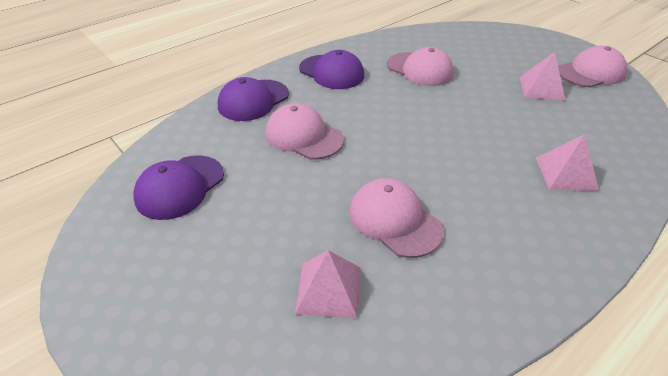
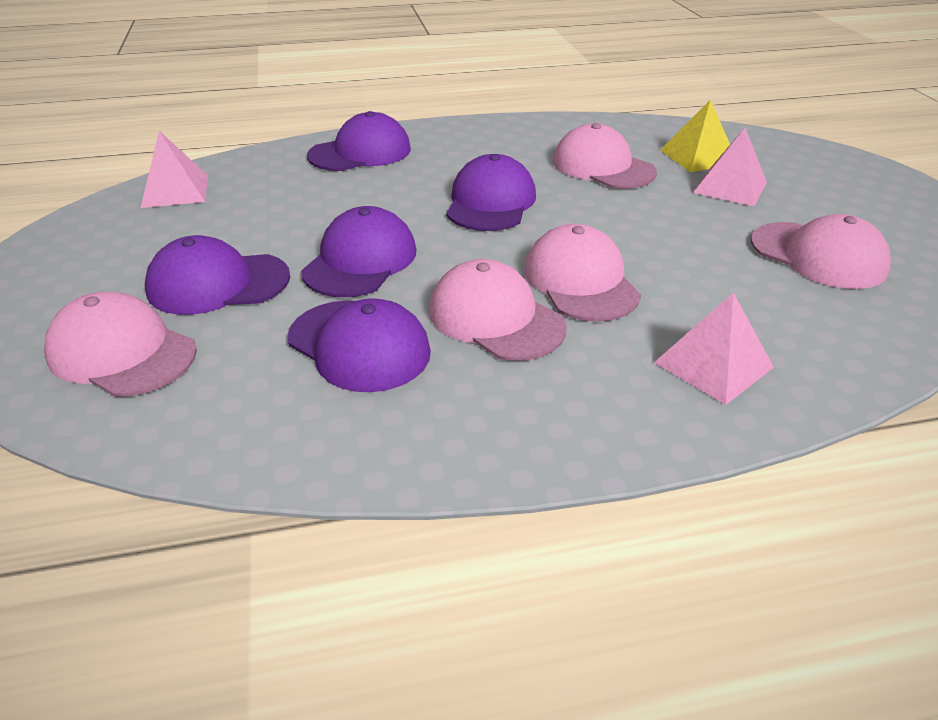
pink cap: 4 -> 5
purple cap: 3 -> 5
yellow pyramid: 0 -> 1

